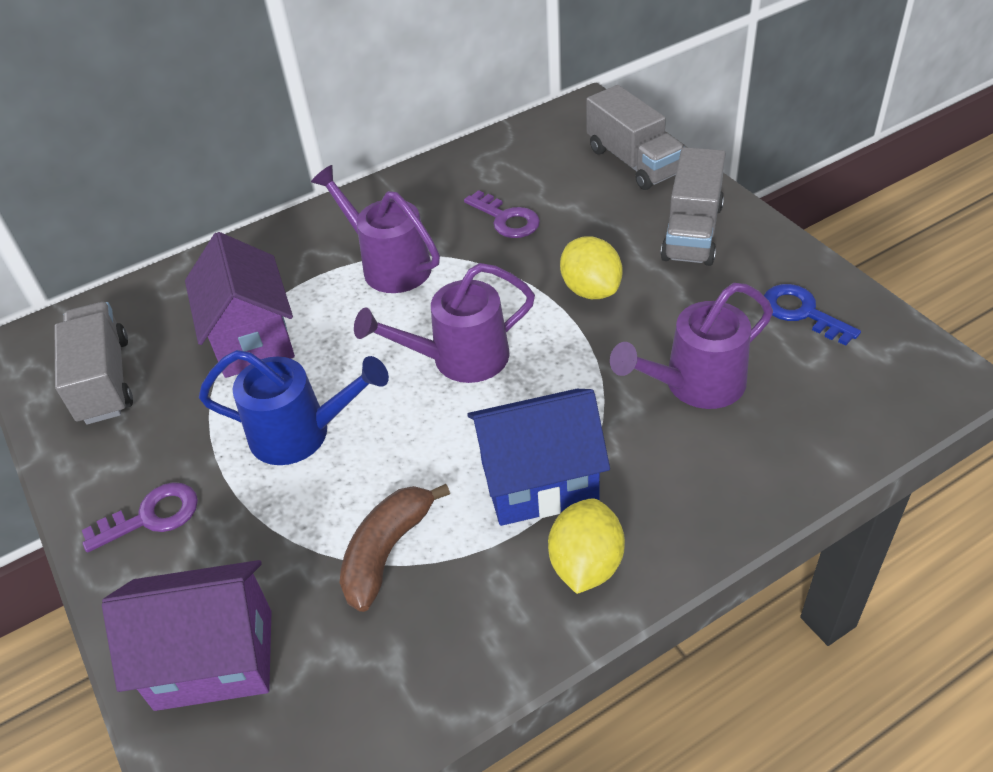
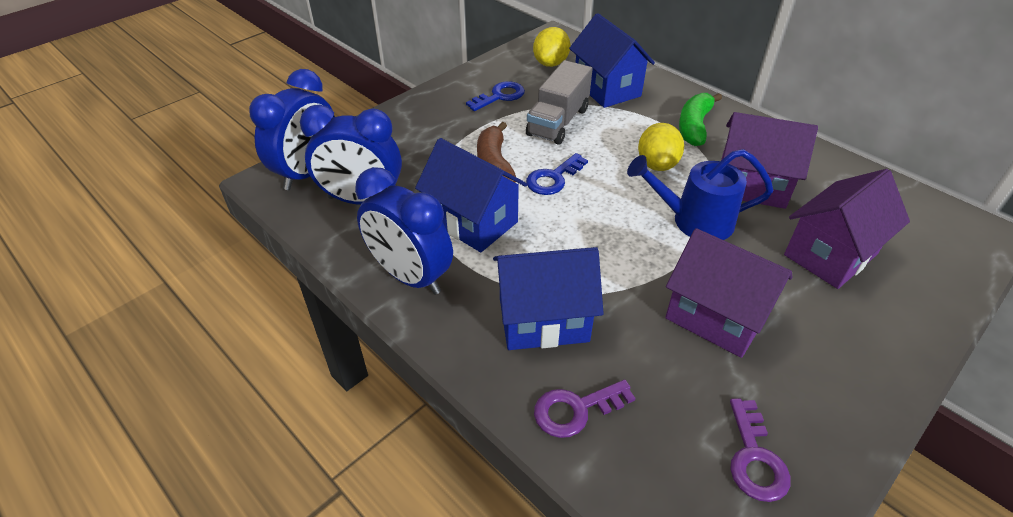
blue clock: 0 -> 3
blue house: 1 -> 3
blue key: 1 -> 2
green banana: 0 -> 1
grey truck: 3 -> 1
purple house: 2 -> 3
purple watering can: 3 -> 0

